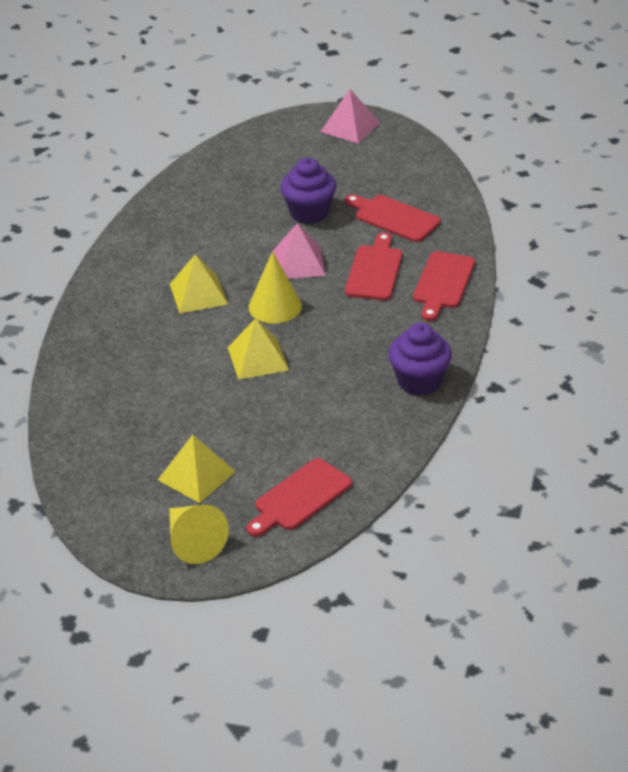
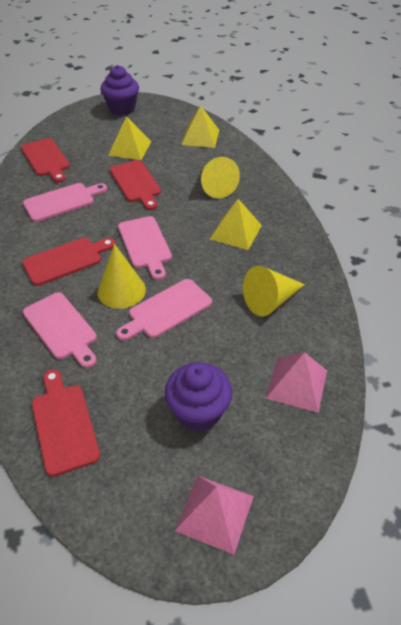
pink cutting board: 0 -> 4
yellow cone: 2 -> 3

